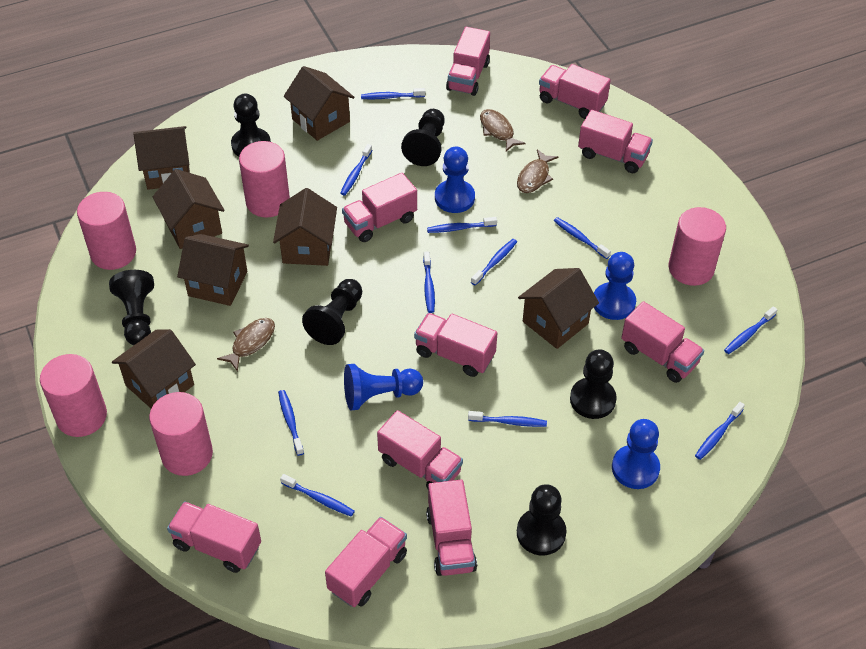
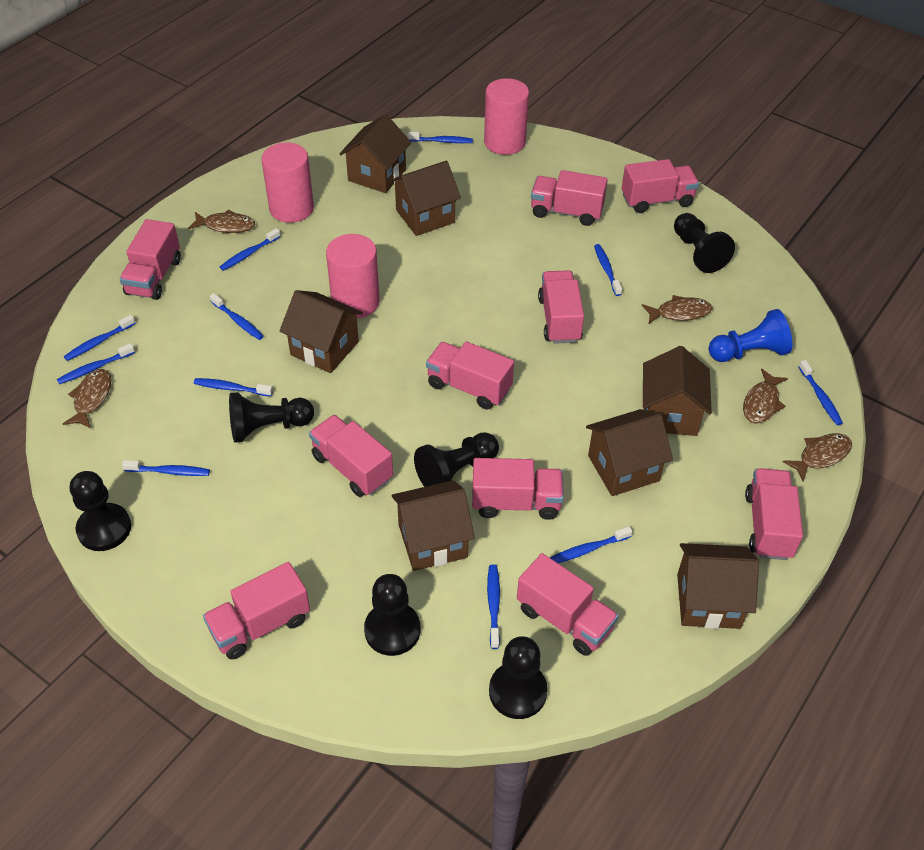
blue pawn: 4 -> 1
brown fish: 3 -> 5
pink cylinder: 5 -> 3

